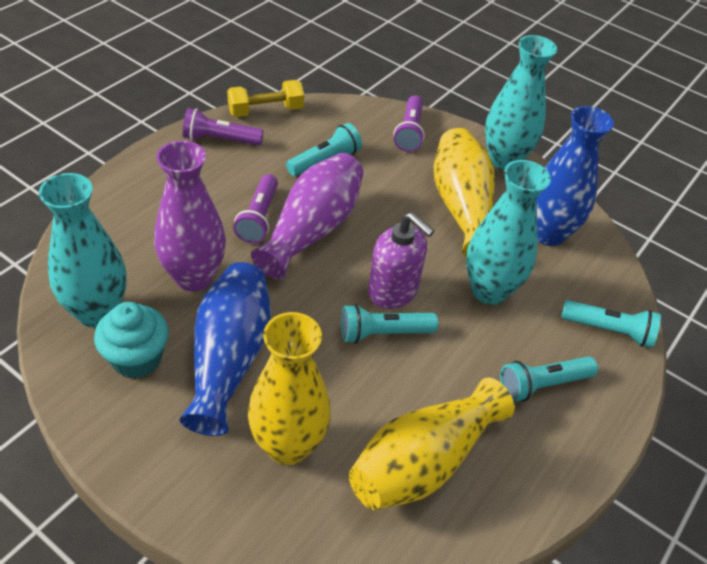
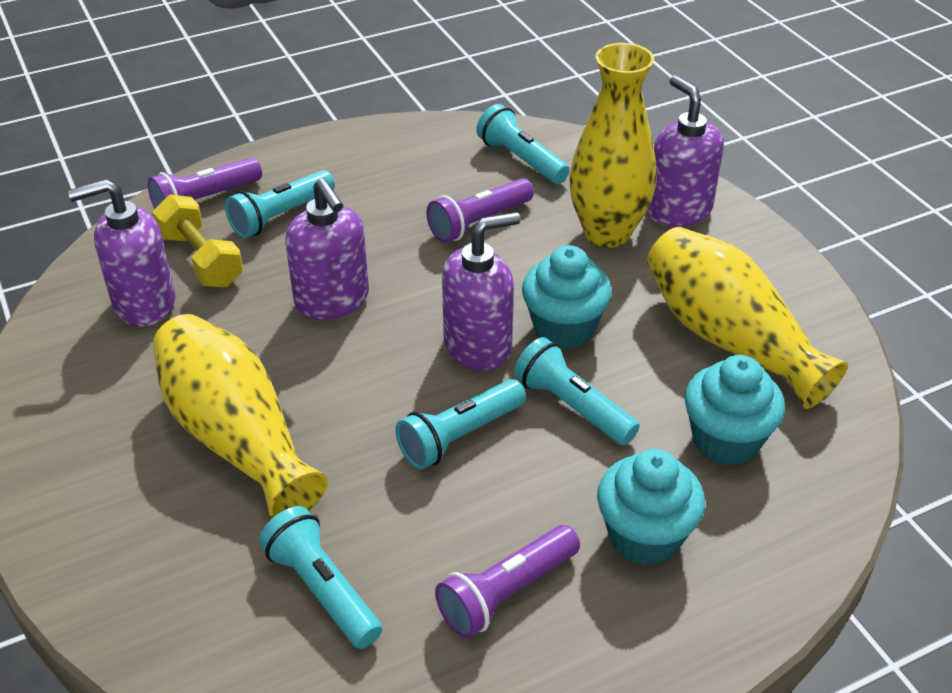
blue vase: 2 -> 0
purple soap dispenser: 1 -> 4
purple vase: 2 -> 0
turquoise cupcake: 1 -> 3
turquoise flashlight: 4 -> 5
turquoise vase: 3 -> 0

